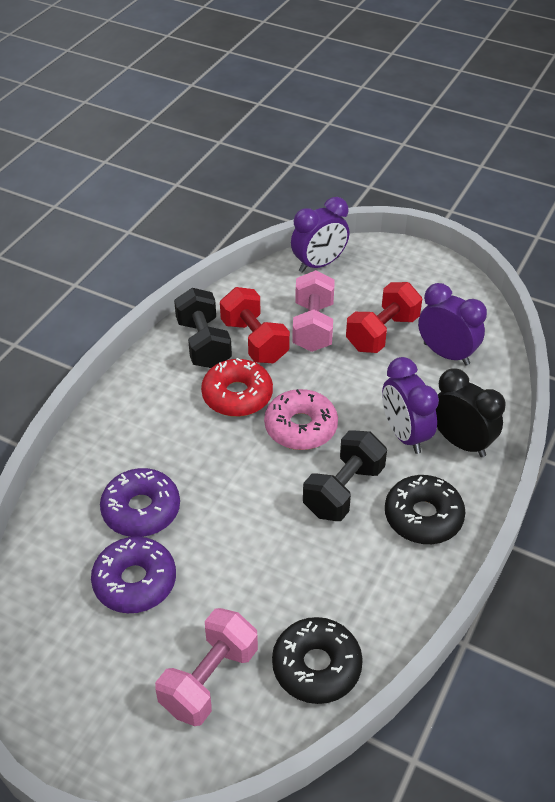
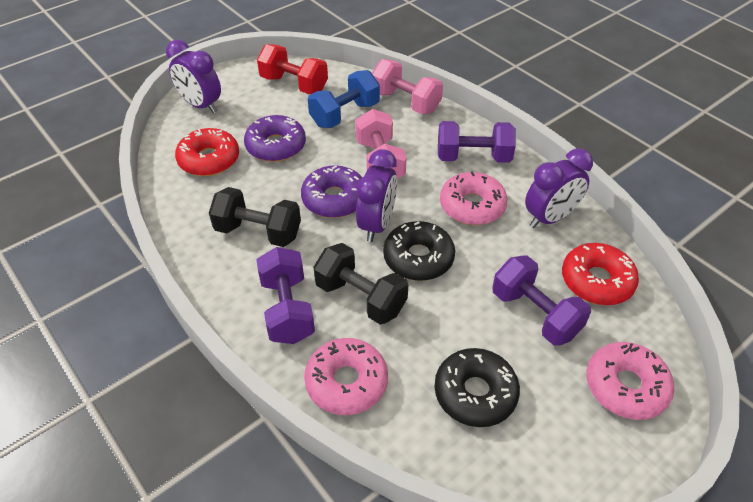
black clock: 1 -> 0
blue dumbbell: 0 -> 1
pink donut: 1 -> 3
purple dumbbell: 0 -> 3
red donut: 1 -> 2
red dumbbell: 2 -> 1

